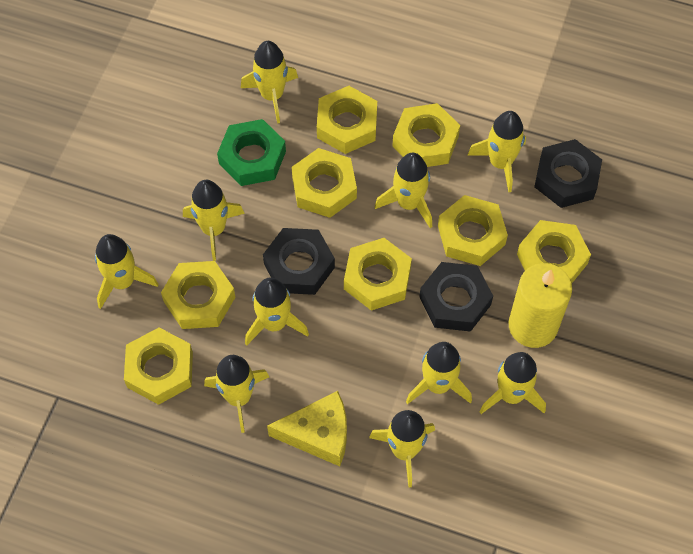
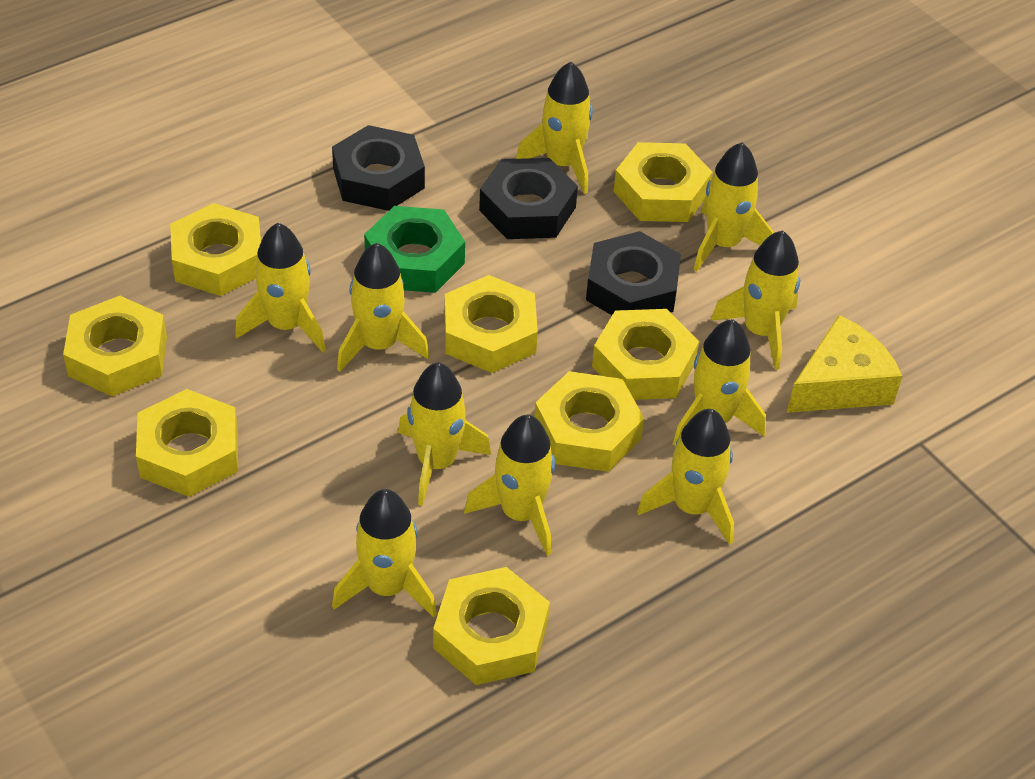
yellow candle: 1 -> 0

